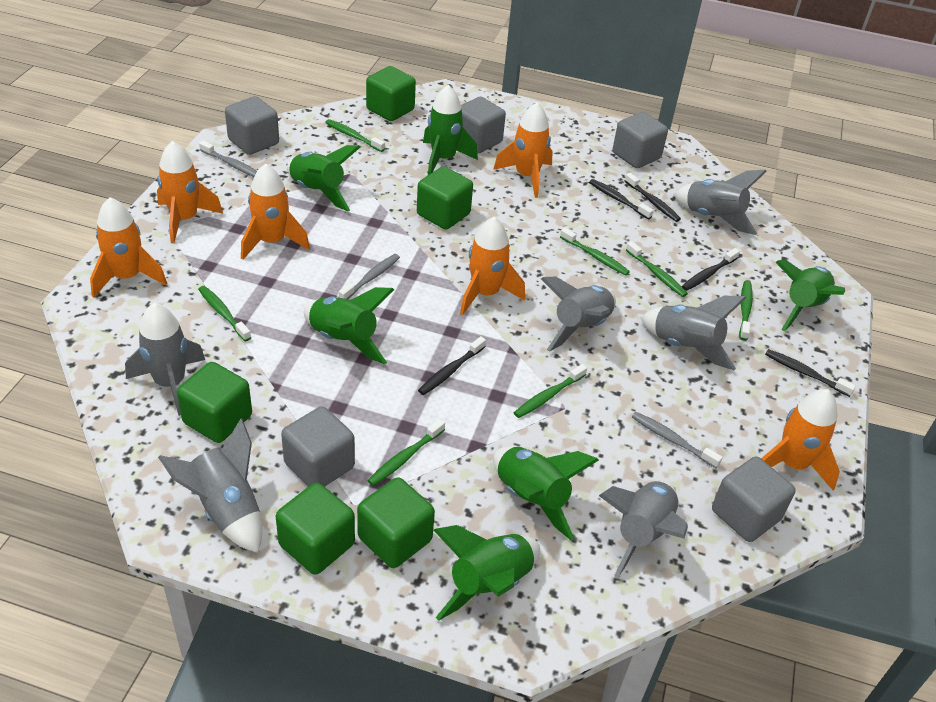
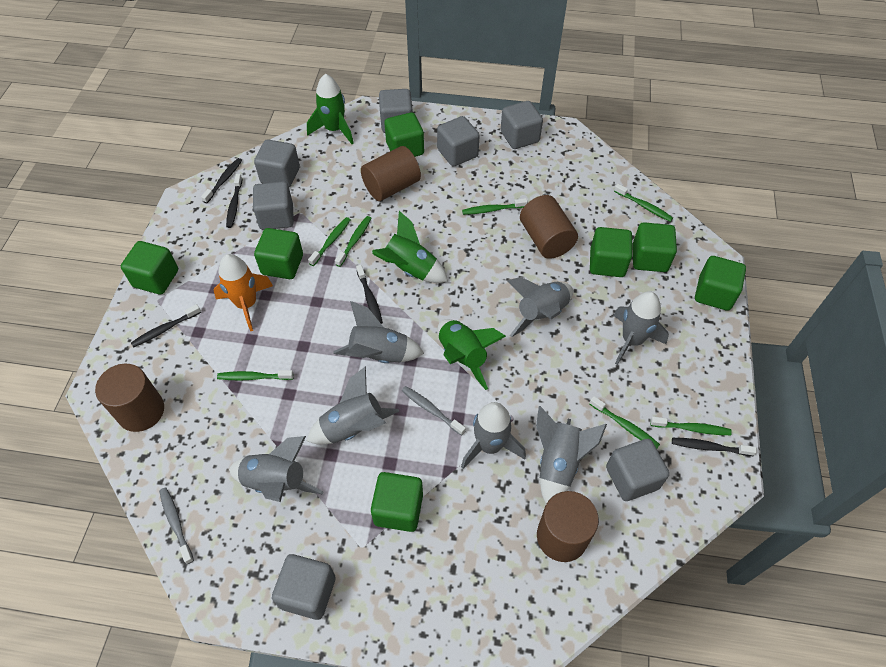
brown cylinder: 0 -> 4
green cube: 5 -> 7
green rocket: 6 -> 3
grey cube: 5 -> 7
grey rocket: 6 -> 7
grey toothbrush: 3 -> 2
orange rocket: 6 -> 1

